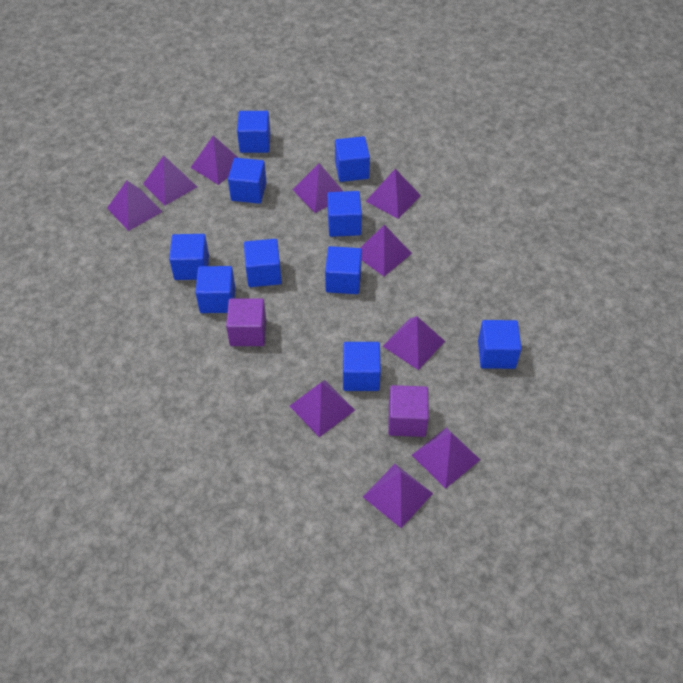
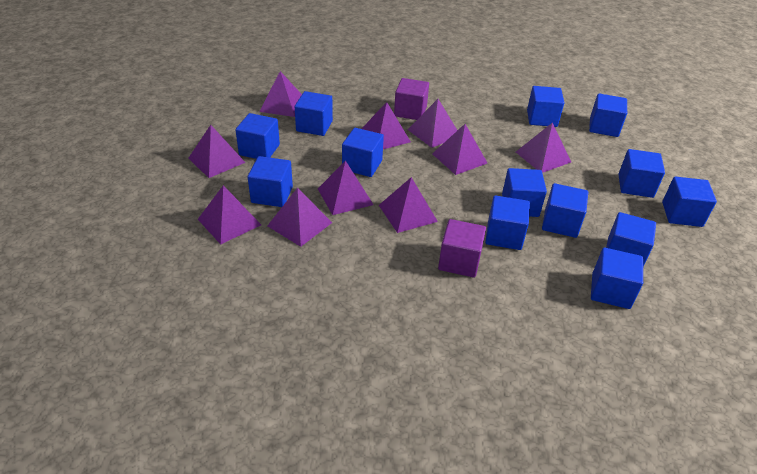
blue cube: 10 -> 13

